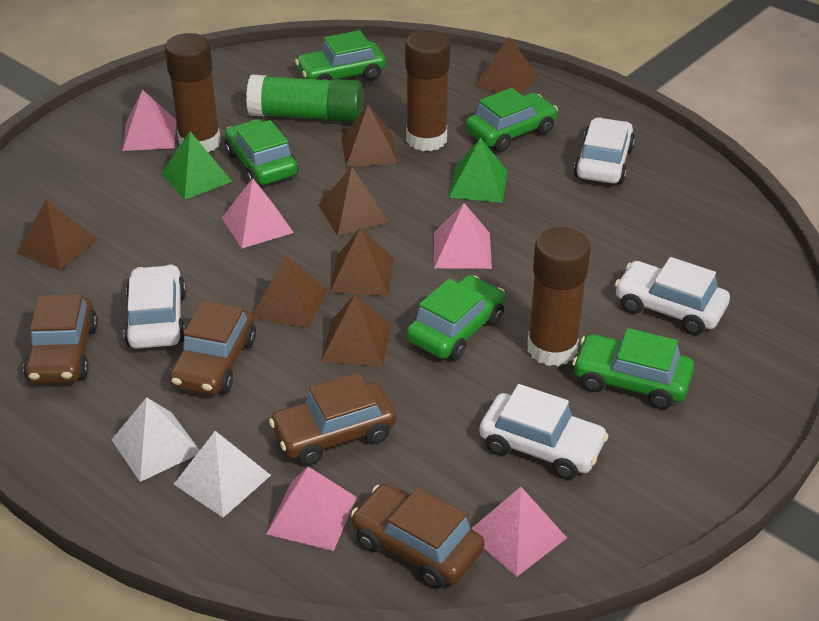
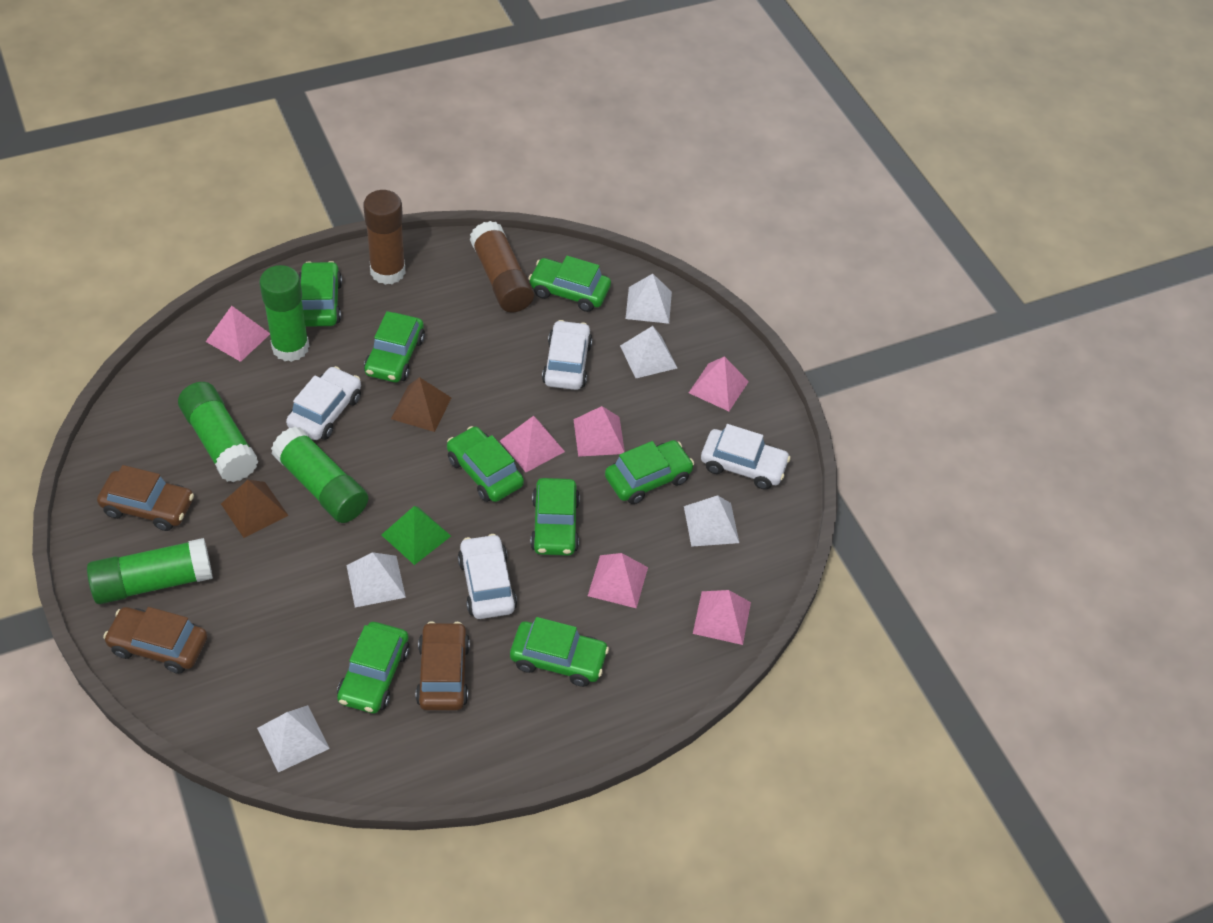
brown car: 4 -> 3
brown glue stick: 3 -> 2
brown pyramid: 7 -> 2
green car: 5 -> 8
green glue stick: 1 -> 4
green pyramid: 2 -> 1
pink pyramid: 5 -> 6
white pyramid: 2 -> 5

